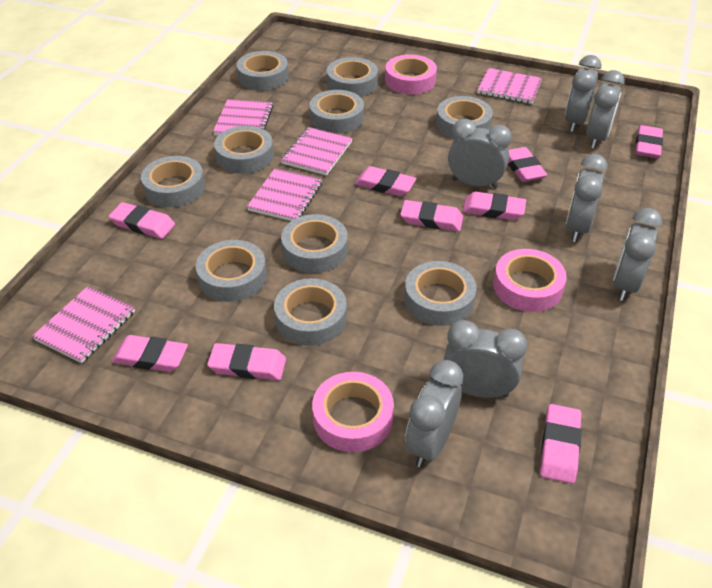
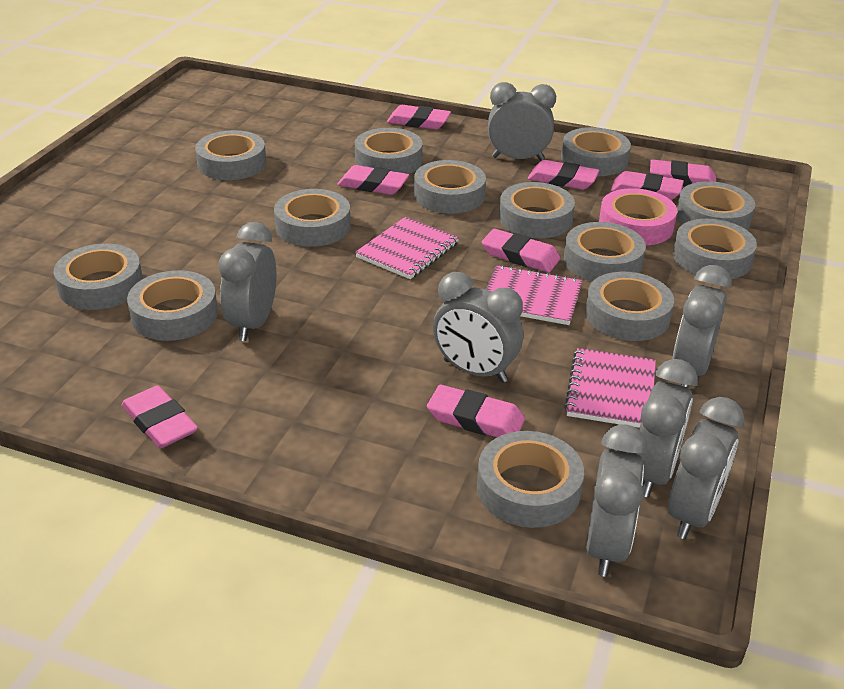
grey tape: 10 -> 13
pink eraser: 9 -> 8
pink notebook: 5 -> 3
pink tape: 3 -> 1

